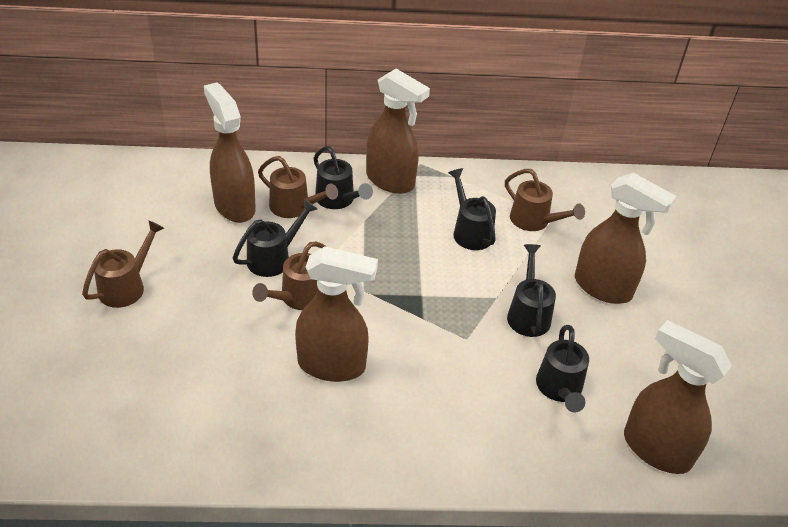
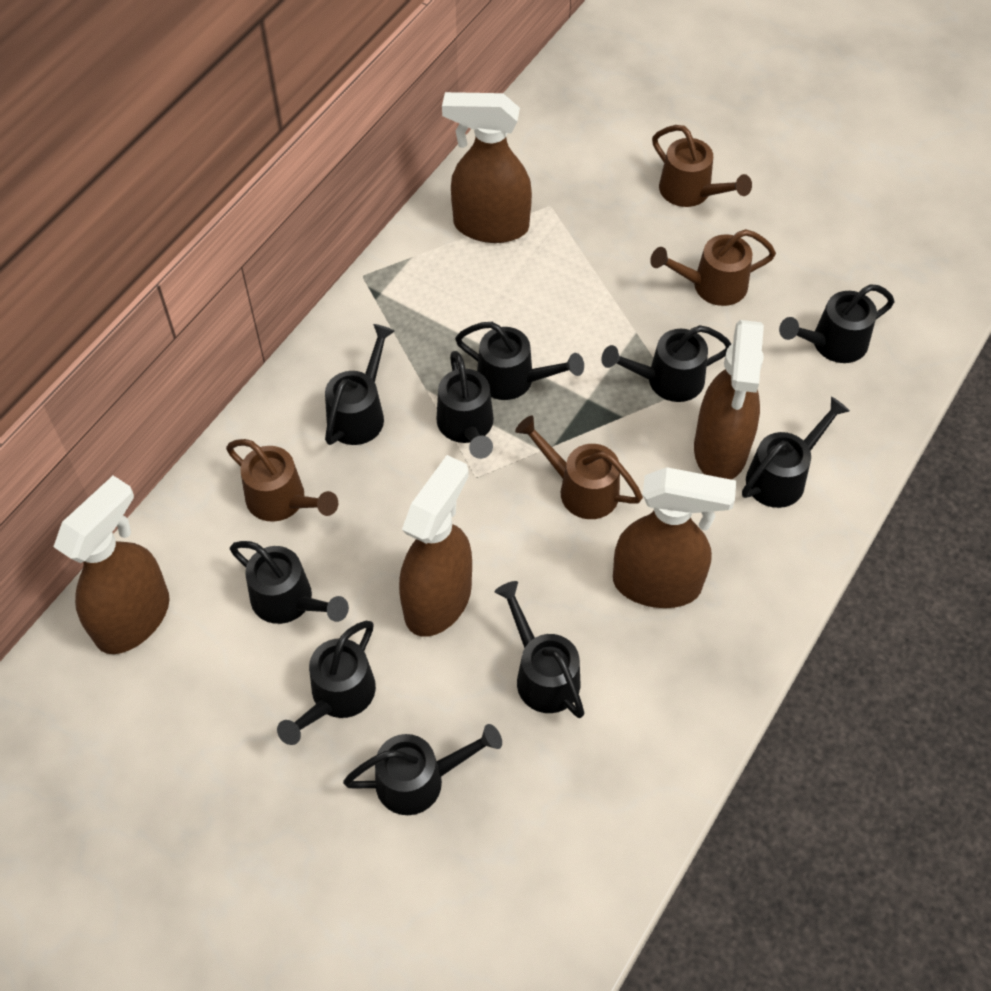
black watering can: 5 -> 10

